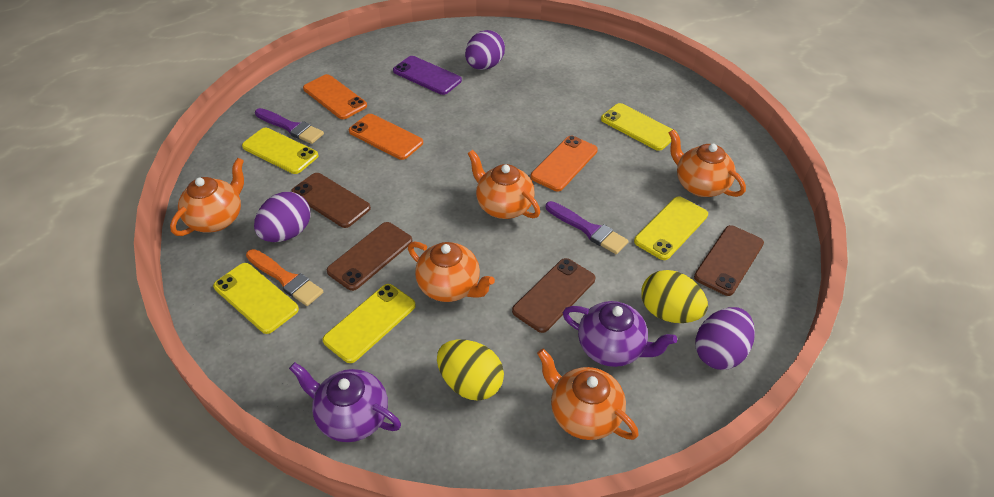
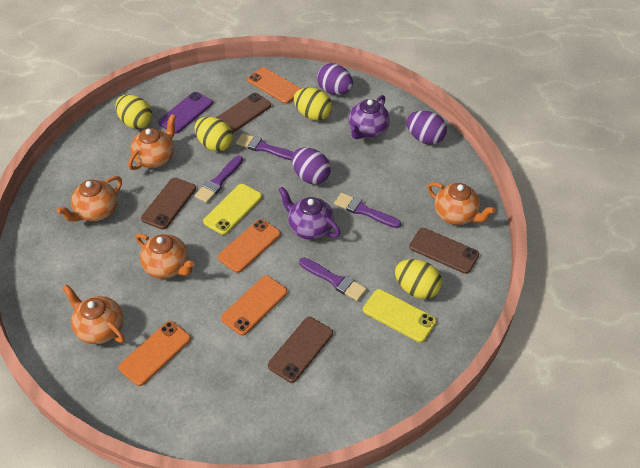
orange brush: 1 -> 0
orange phone: 3 -> 4
purple brush: 2 -> 4
yellow egg: 2 -> 4
yellow phone: 5 -> 2

